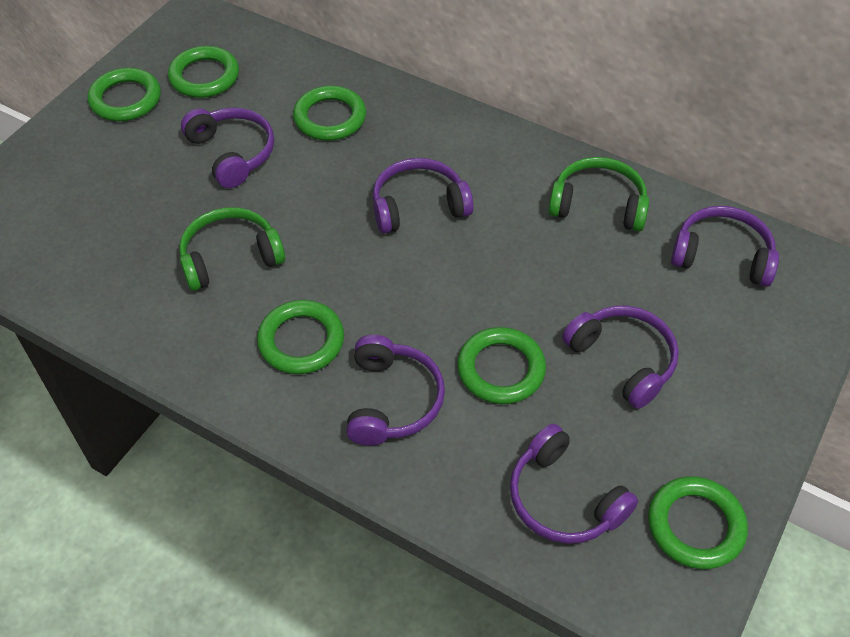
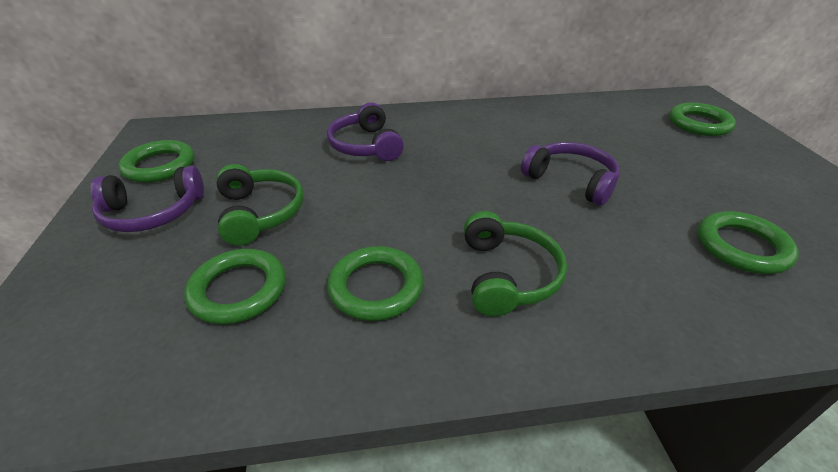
green ring: 6 -> 5
purple headphones: 6 -> 3

